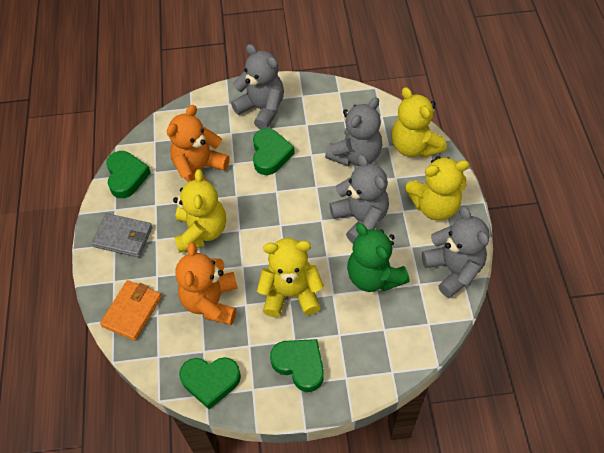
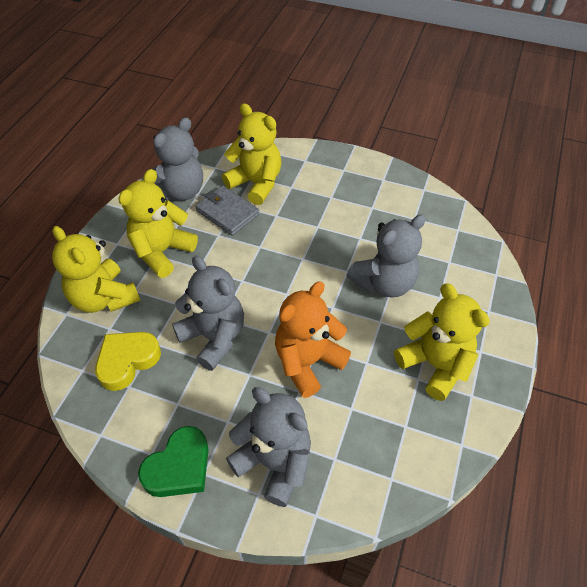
green heart: 4 -> 1
green teddy bear: 1 -> 0
orange teddy bear: 2 -> 1
orange wallet: 1 -> 0
yellow heart: 0 -> 1

